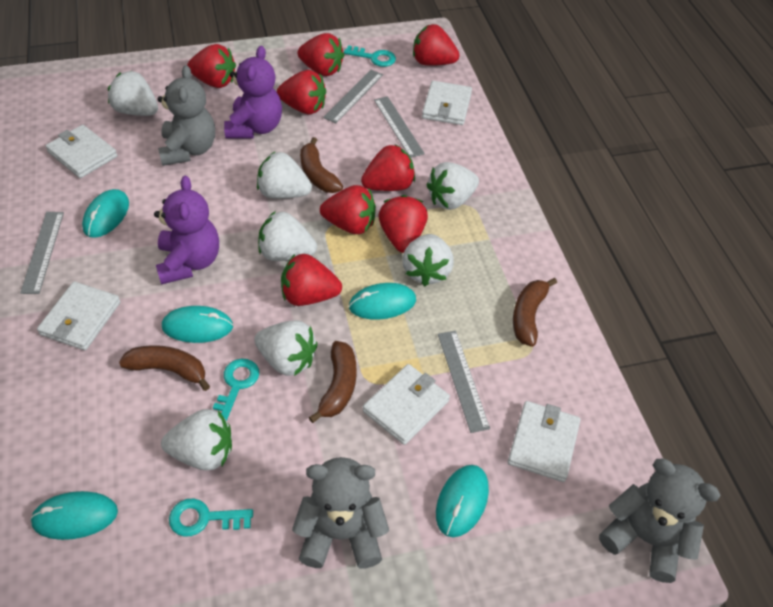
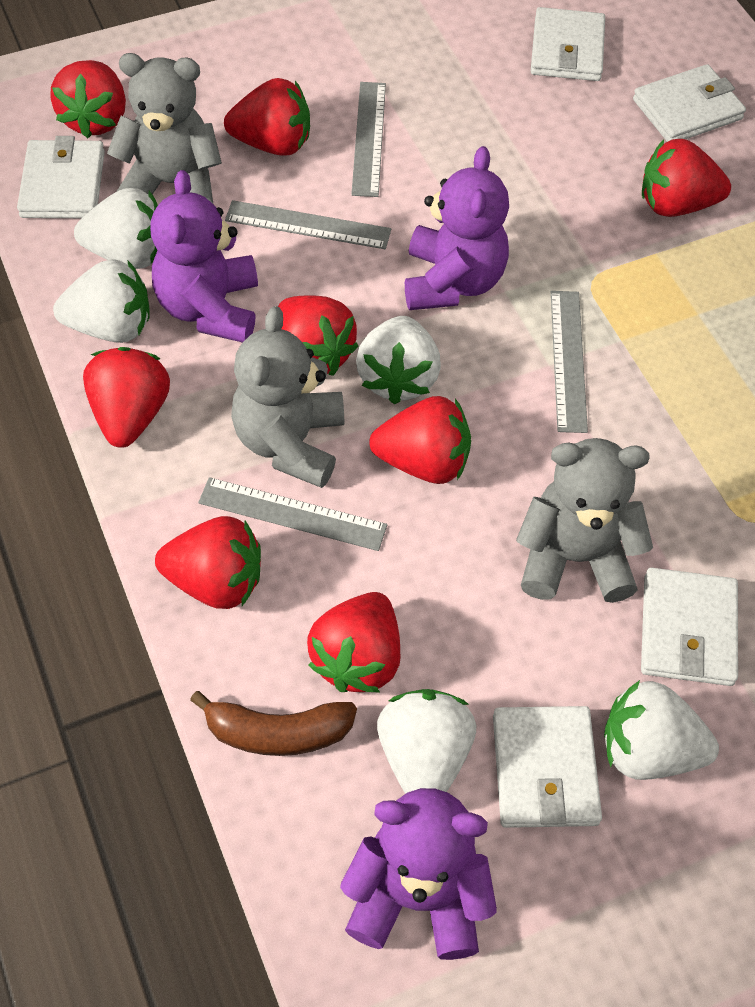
brown banana: 4 -> 1
purple teddy bear: 2 -> 3
turquoise key: 3 -> 0
turquoise mouse: 5 -> 0
white strawberry: 7 -> 5

